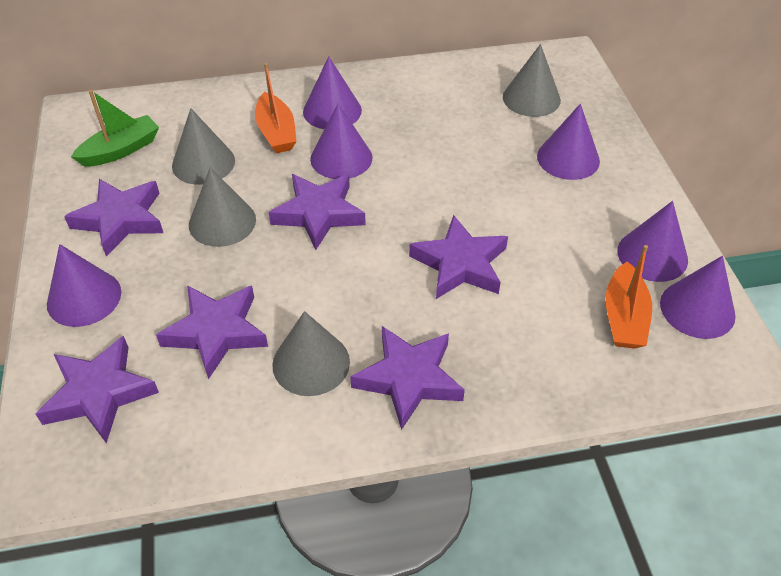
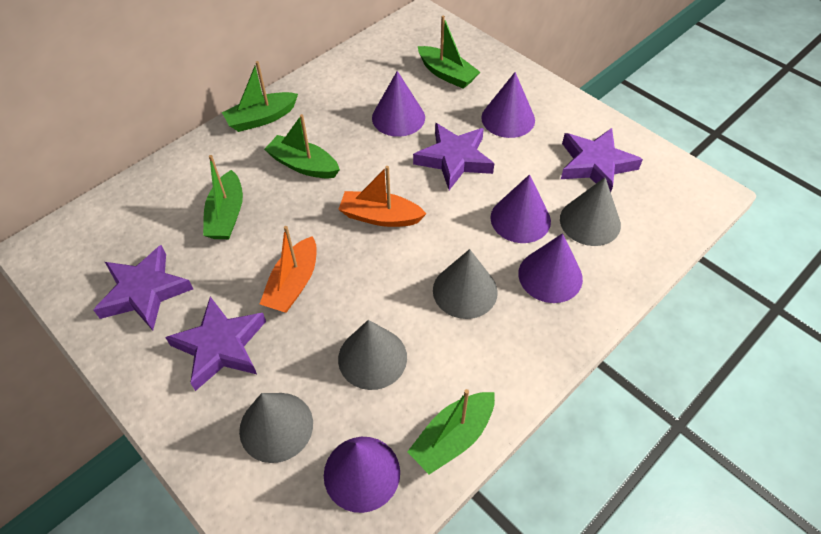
green boat: 1 -> 5
purple cone: 6 -> 5
purple star: 6 -> 4

